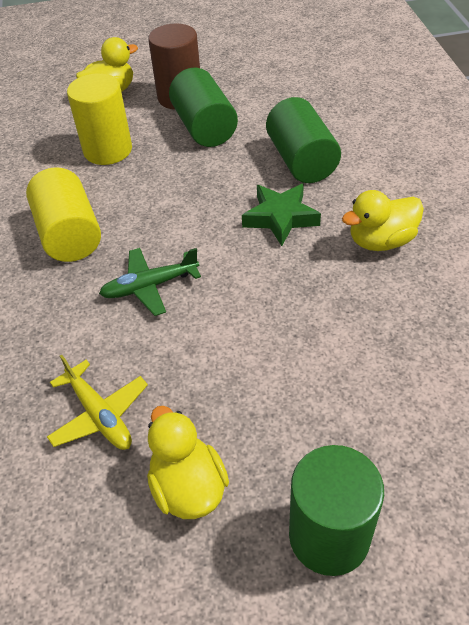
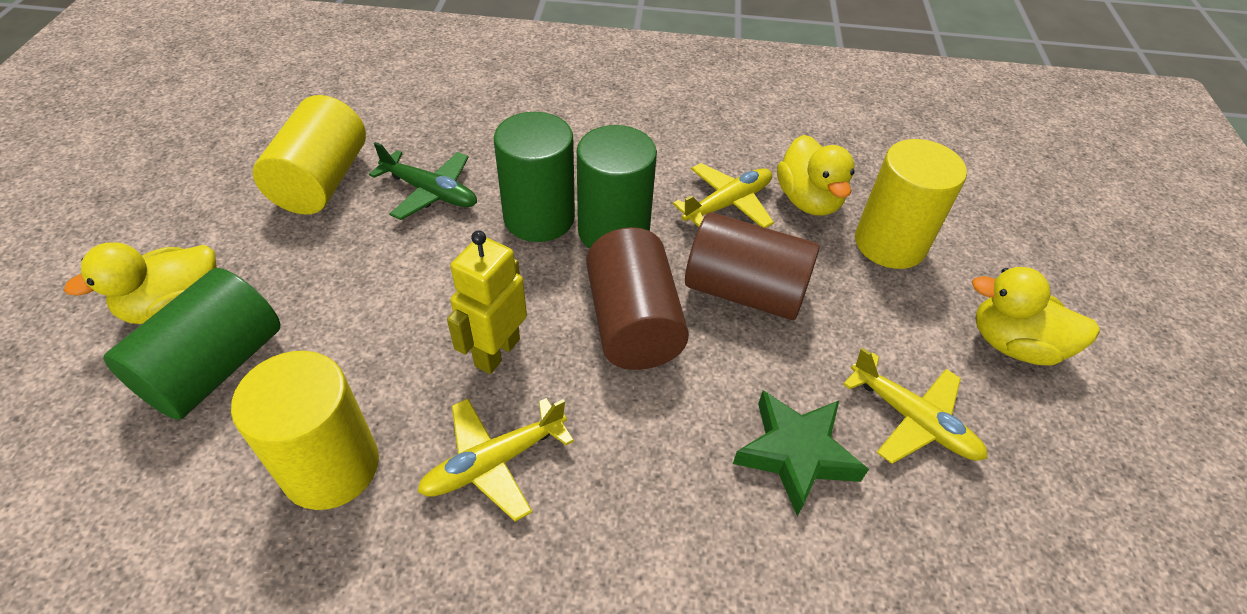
brown cylinder: 1 -> 2
yellow cylinder: 2 -> 3
yellow plane: 1 -> 3
yellow robot: 0 -> 1

